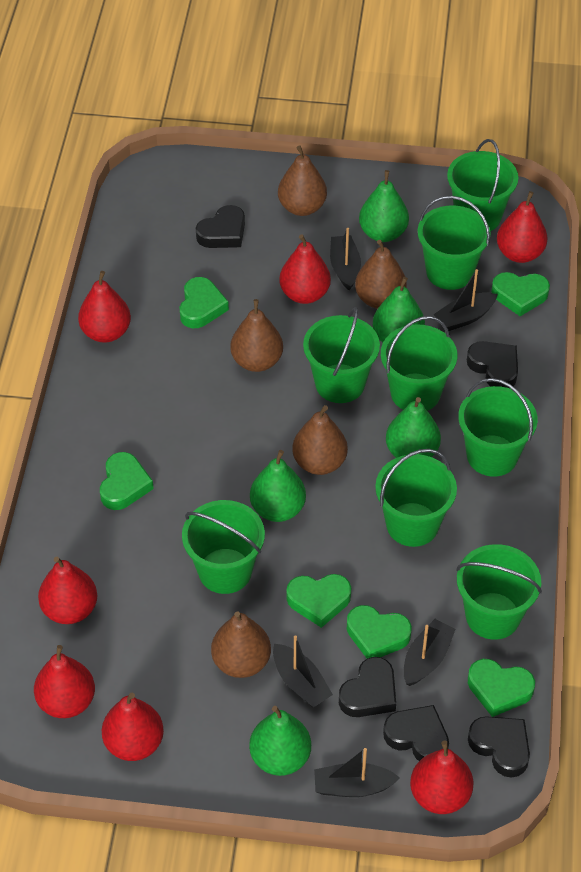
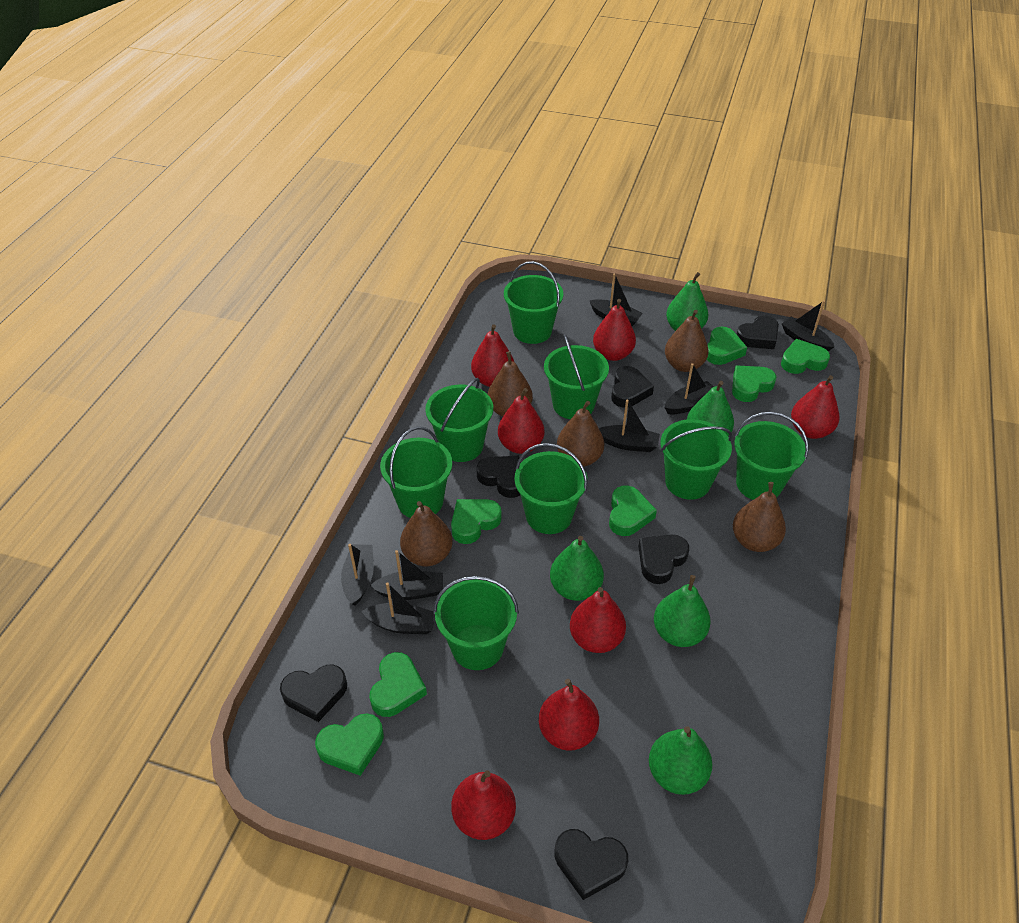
black boat: 5 -> 7
black heart: 5 -> 6
green heart: 6 -> 7

